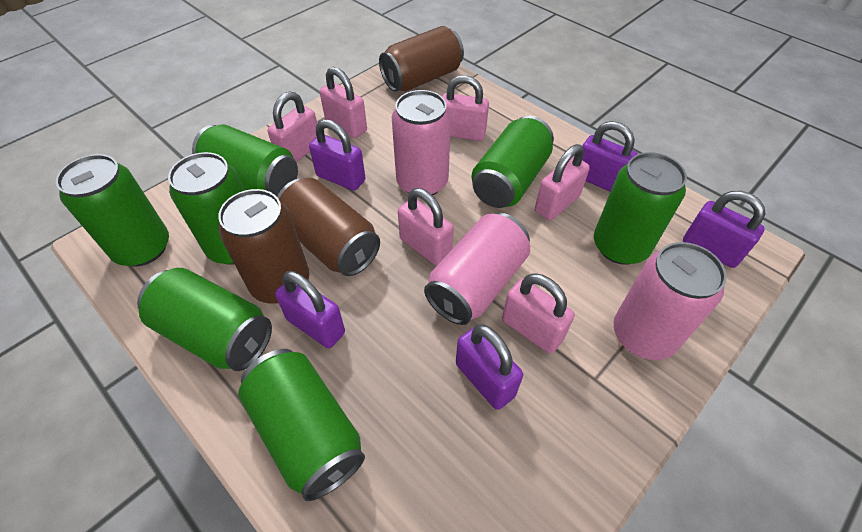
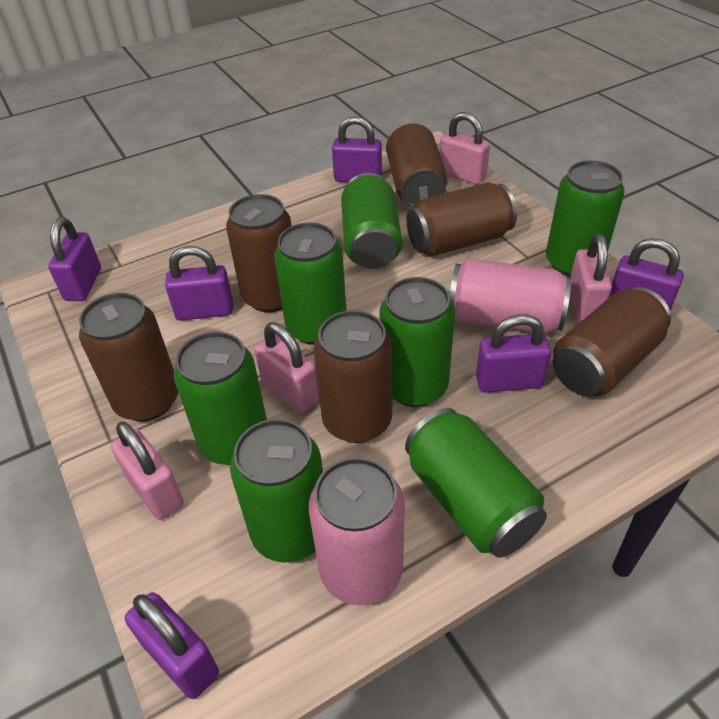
brown can: 3 -> 6
pink can: 3 -> 2
pink padlock: 6 -> 4
purple padlock: 5 -> 6

